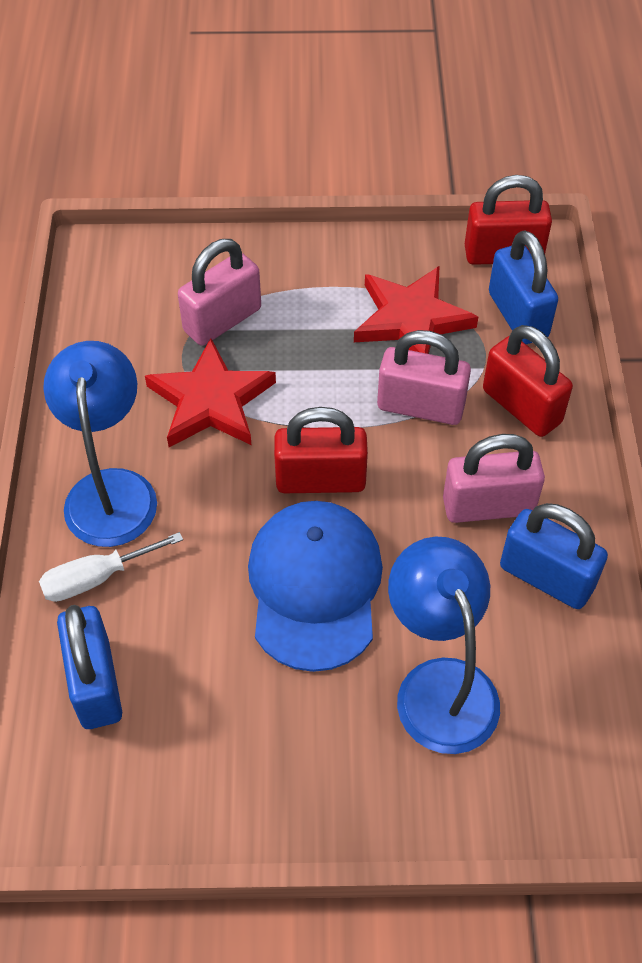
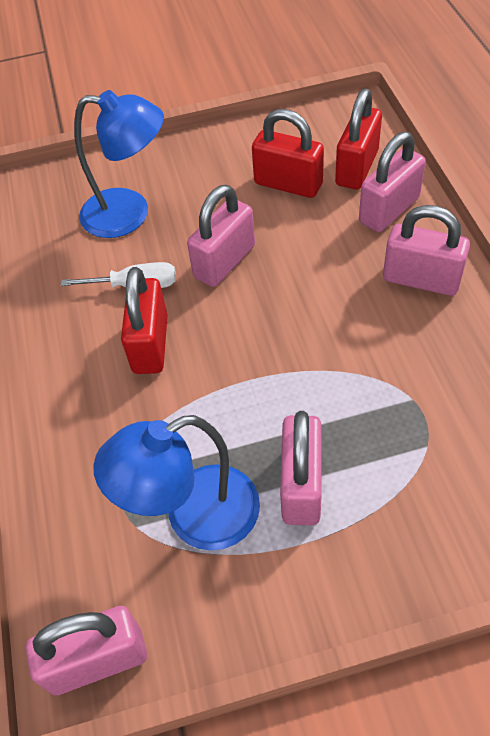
blue cap: 1 -> 0
blue padlock: 3 -> 0
pink padlock: 3 -> 5
red star: 2 -> 0

